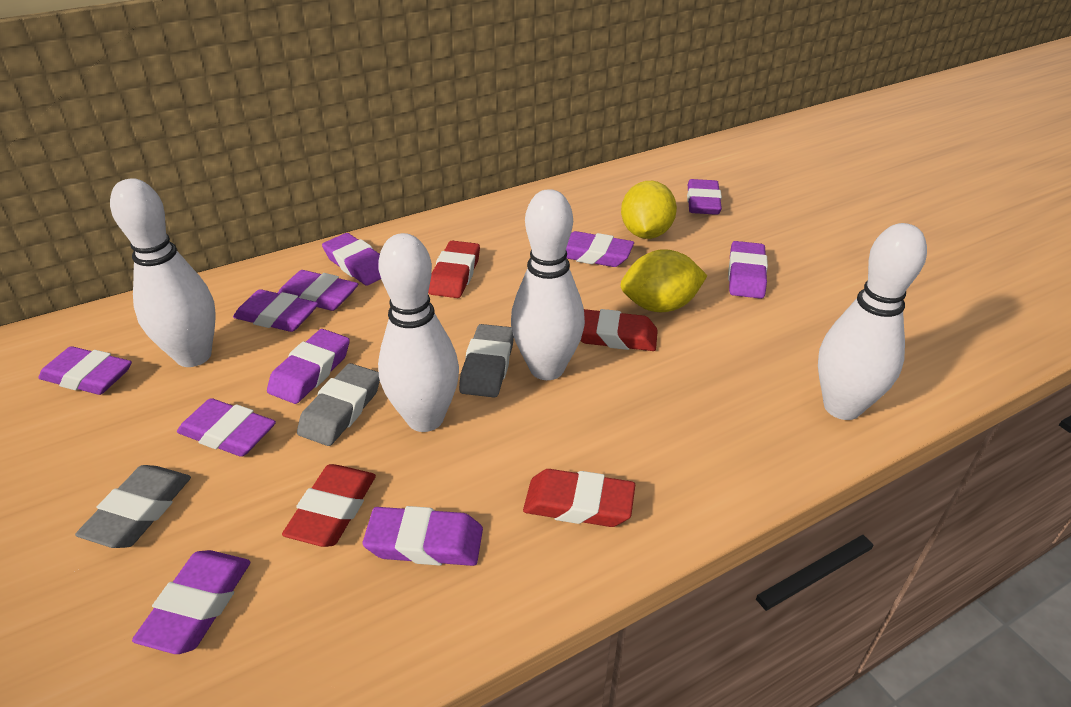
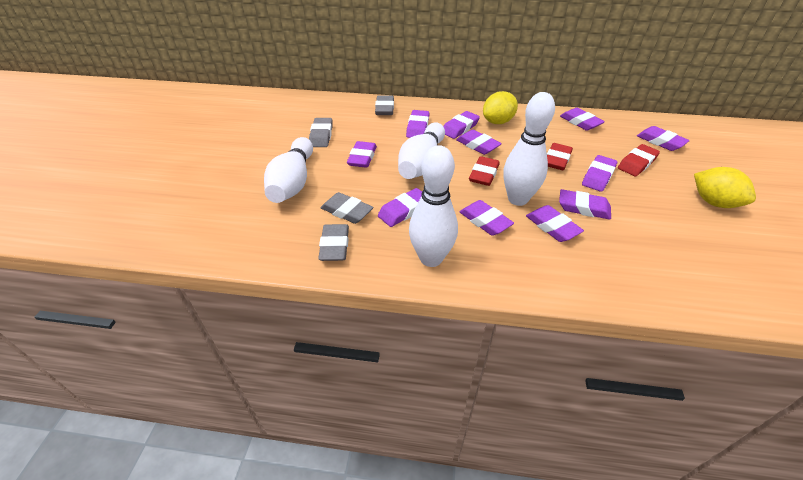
grey eraser: 3 -> 4
red eraser: 4 -> 3

